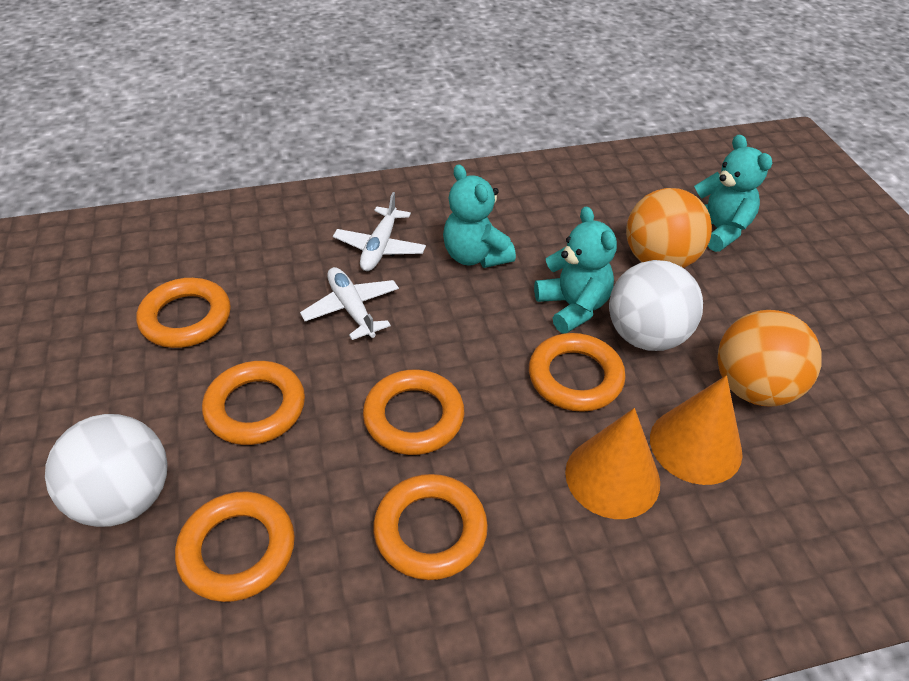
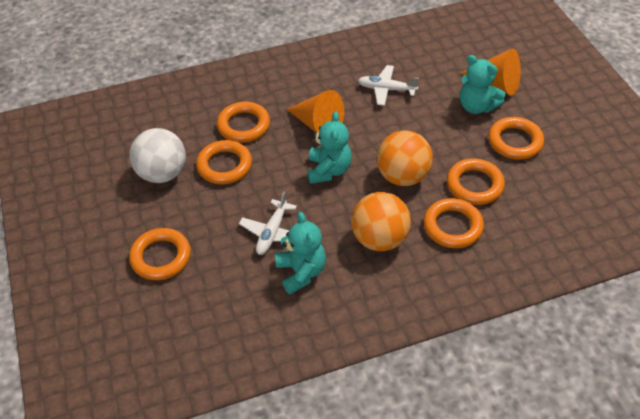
white ball: 2 -> 1

